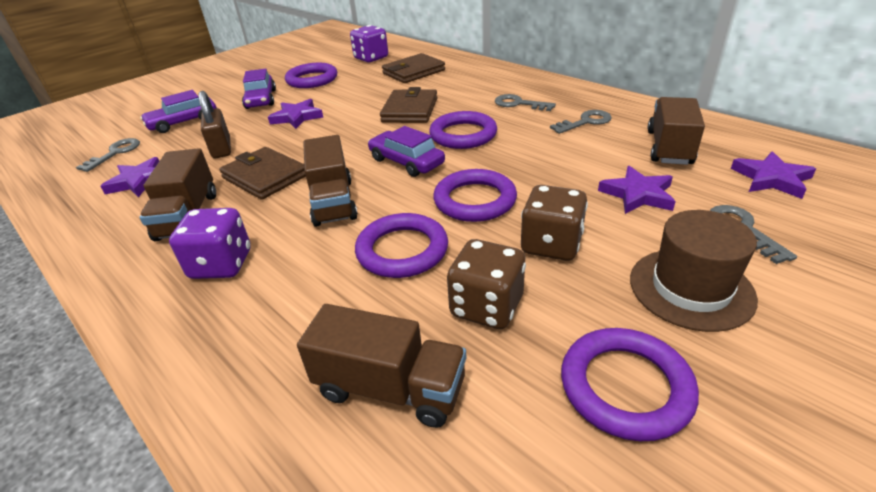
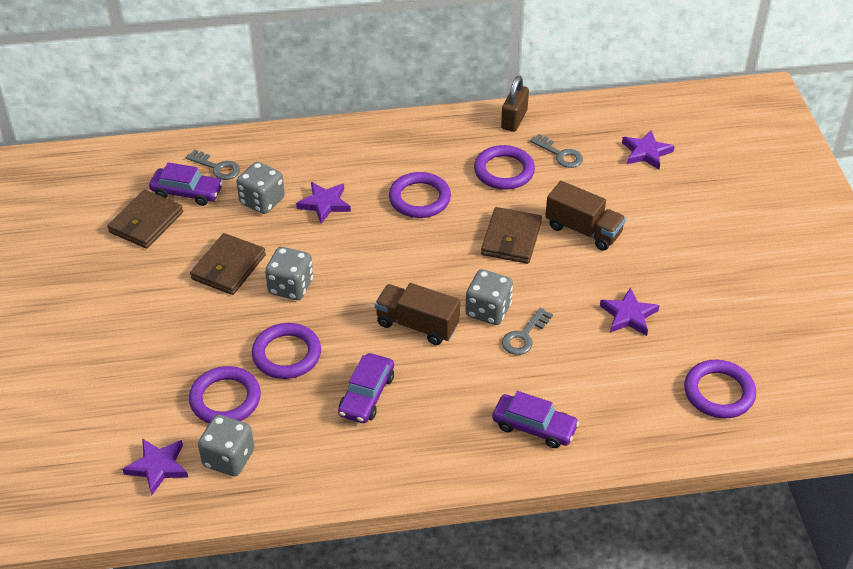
brown dice: 2 -> 0
brown hat: 1 -> 0
brown truck: 4 -> 2
grey dice: 0 -> 4
grey key: 4 -> 3
purple dice: 2 -> 0

